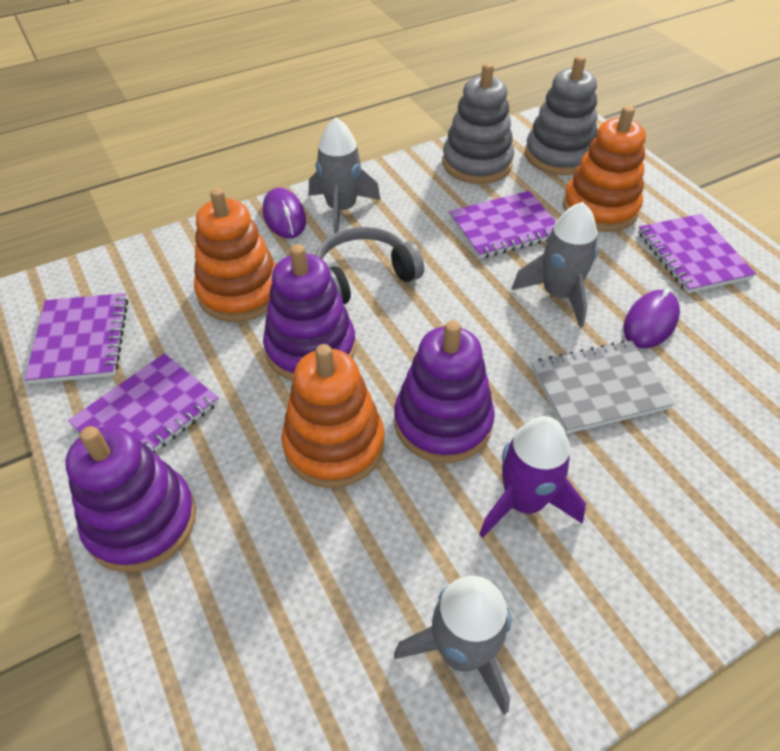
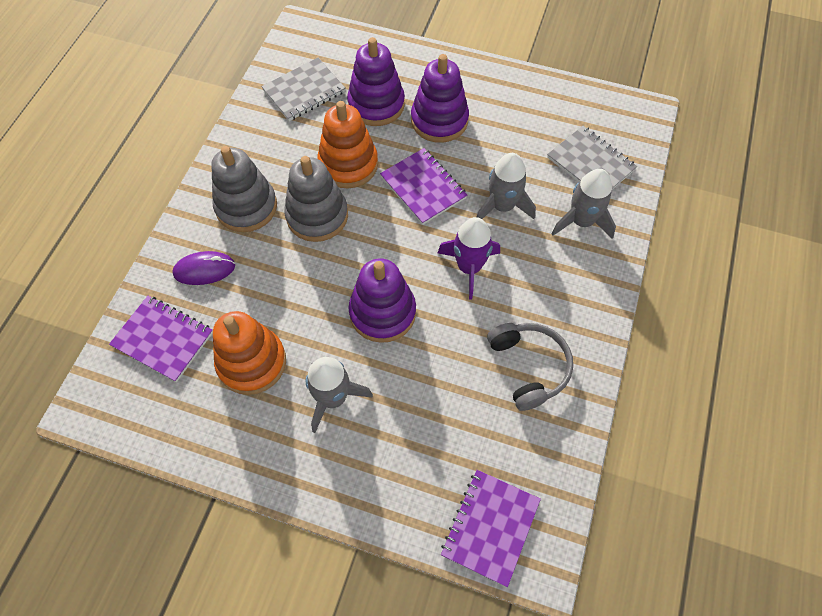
grey notebook: 1 -> 2
orange stacking toy: 3 -> 2
purple mouse: 2 -> 1
purple notebook: 4 -> 3

